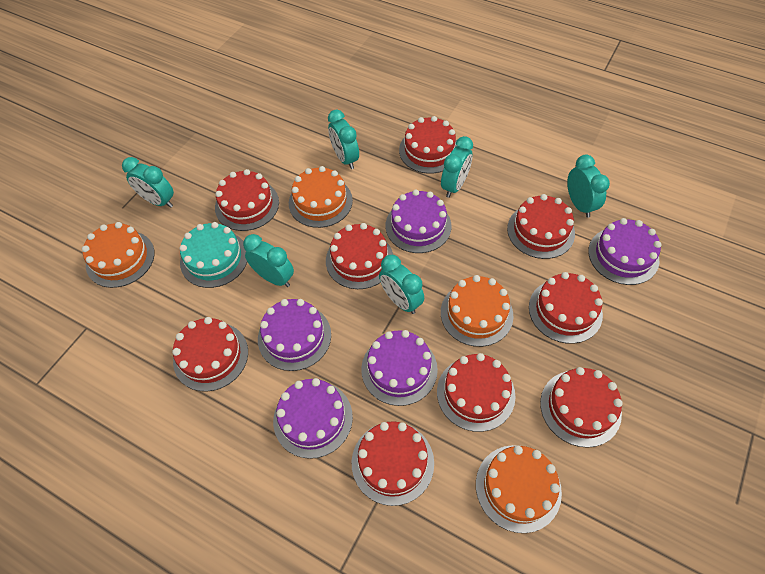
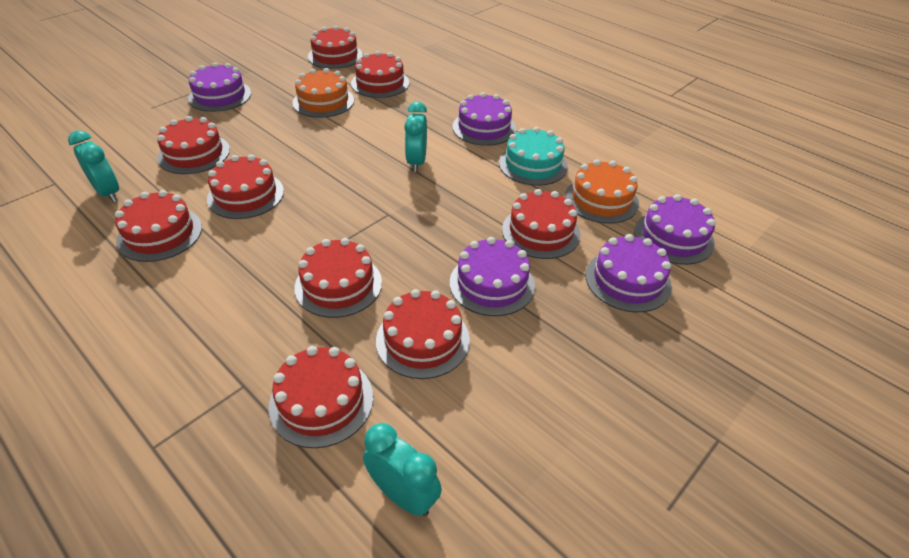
orange cake: 4 -> 2
turquoise clock: 6 -> 3

